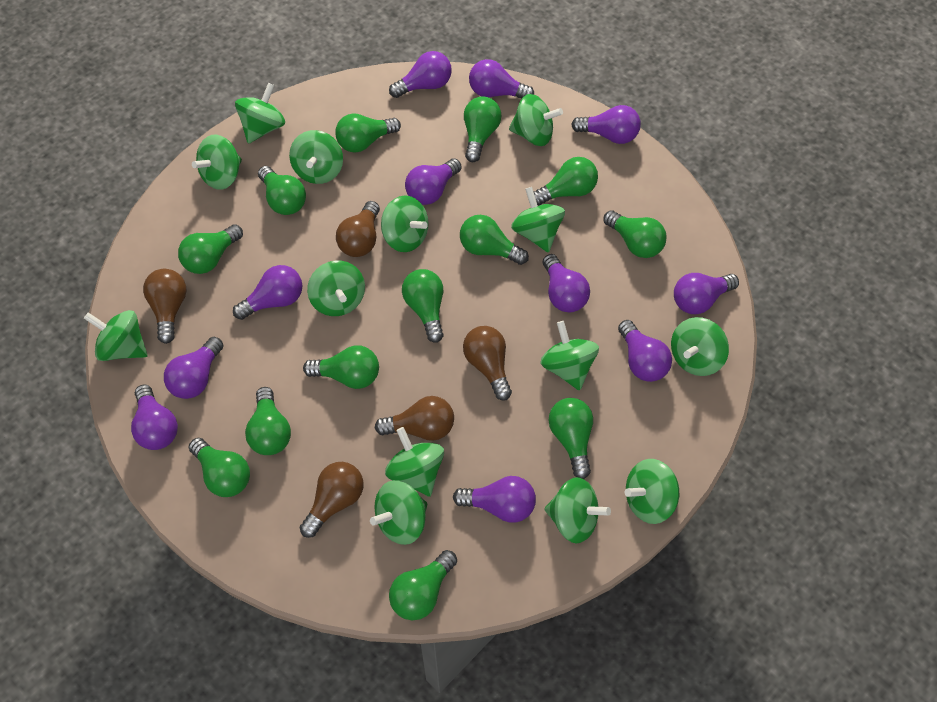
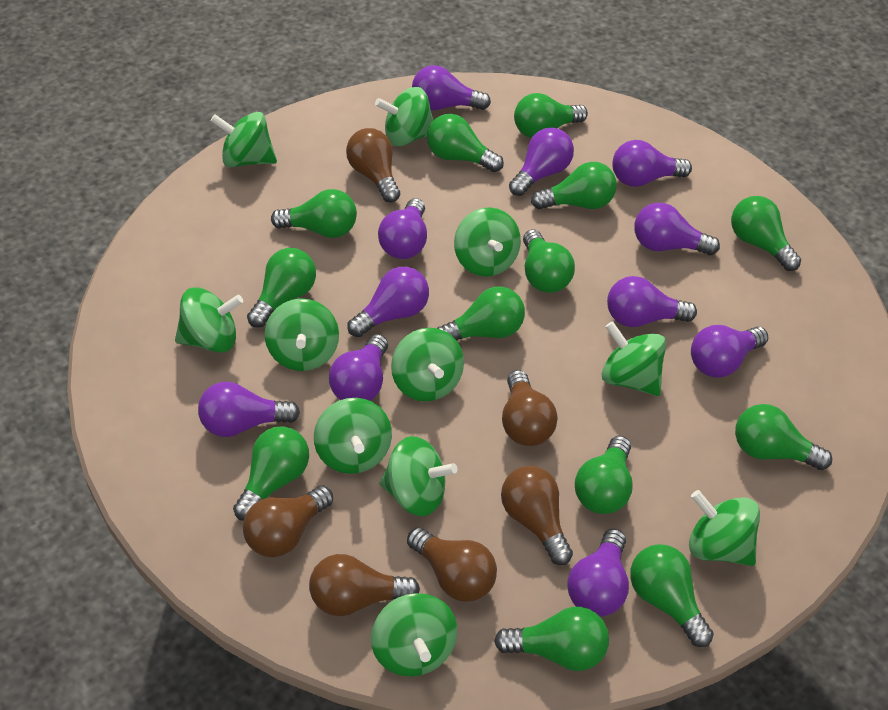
brown light bulb: 5 -> 6
green spinning top: 14 -> 11

